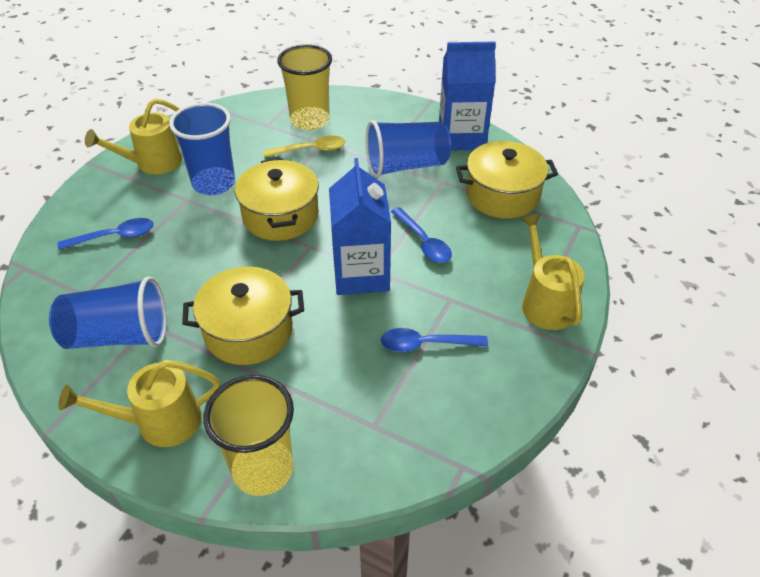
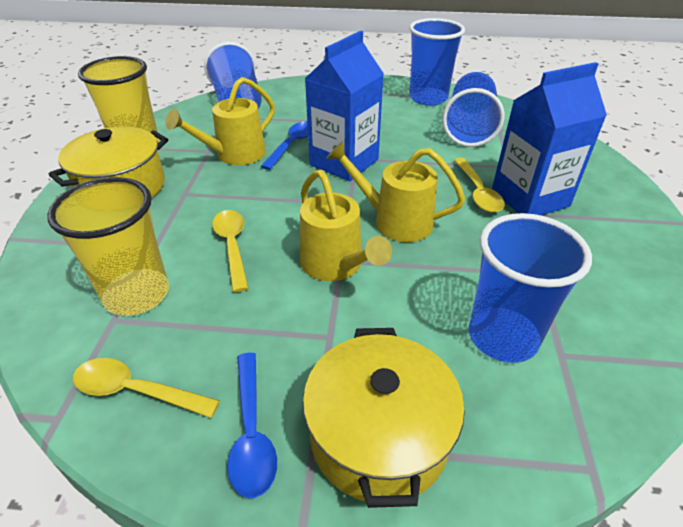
blue cup: 3 -> 4
blue spoon: 3 -> 2
yellow pot: 3 -> 2
yellow spoon: 1 -> 3

